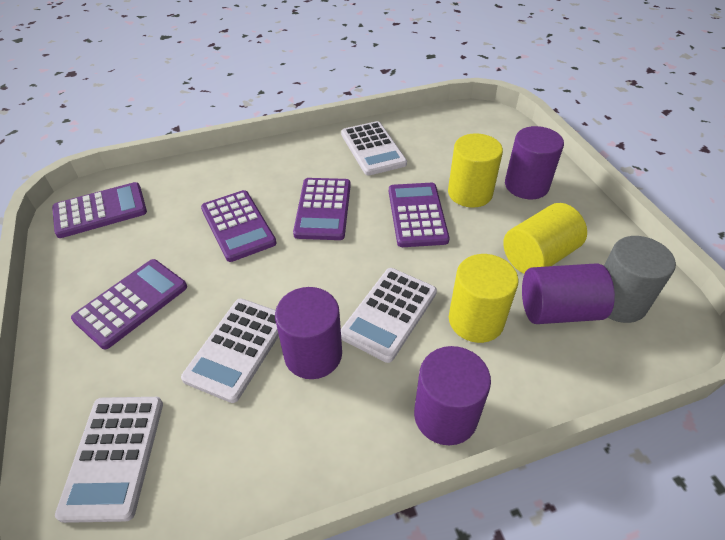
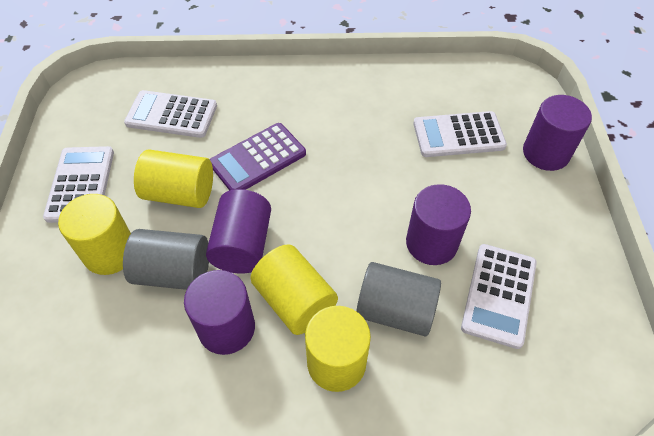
grey cylinder: 1 -> 2
purple calculator: 5 -> 1
yellow cylinder: 3 -> 4

